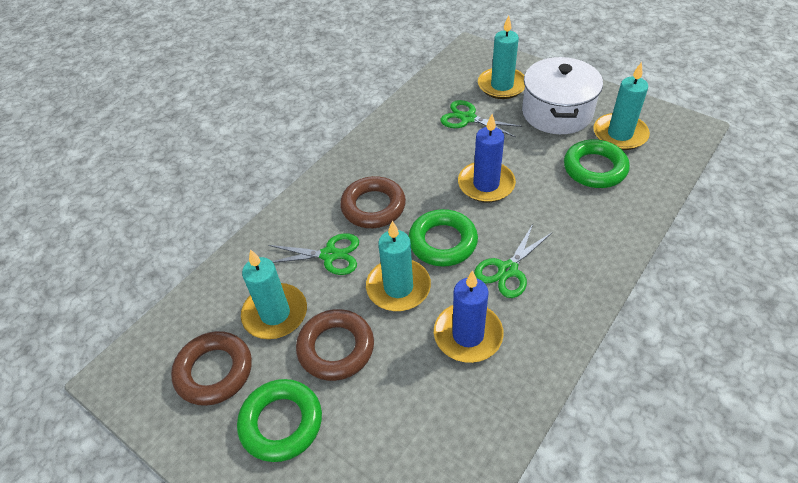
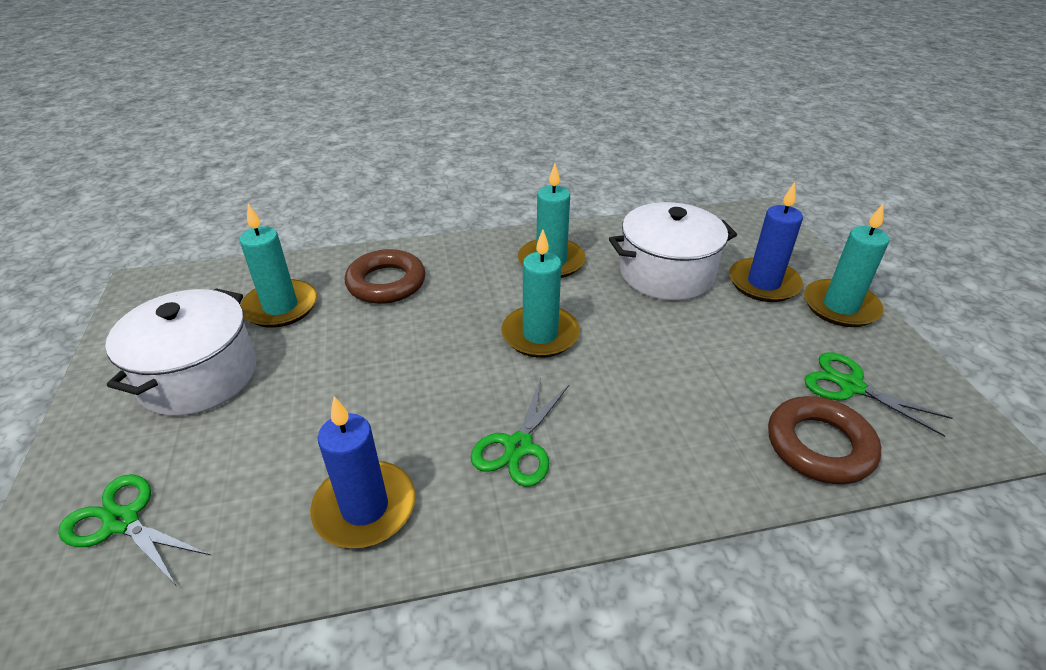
brown ring: 3 -> 2
green ring: 3 -> 0
white pot: 1 -> 2

